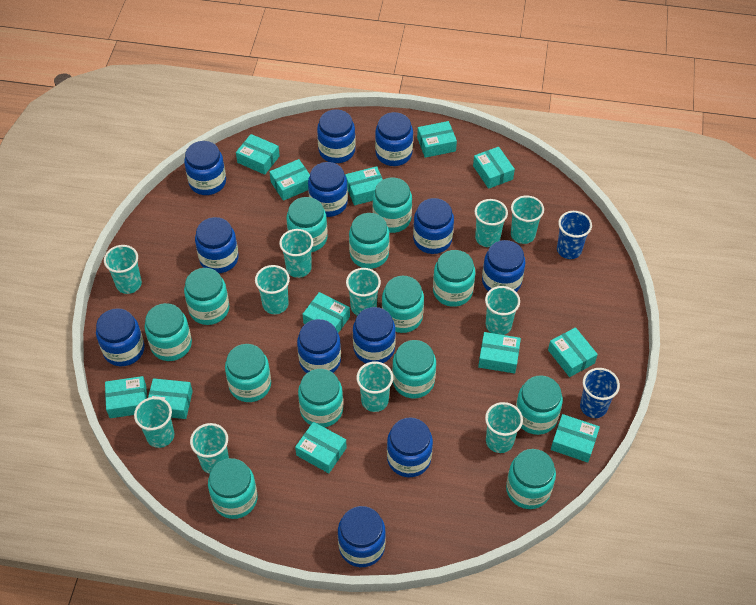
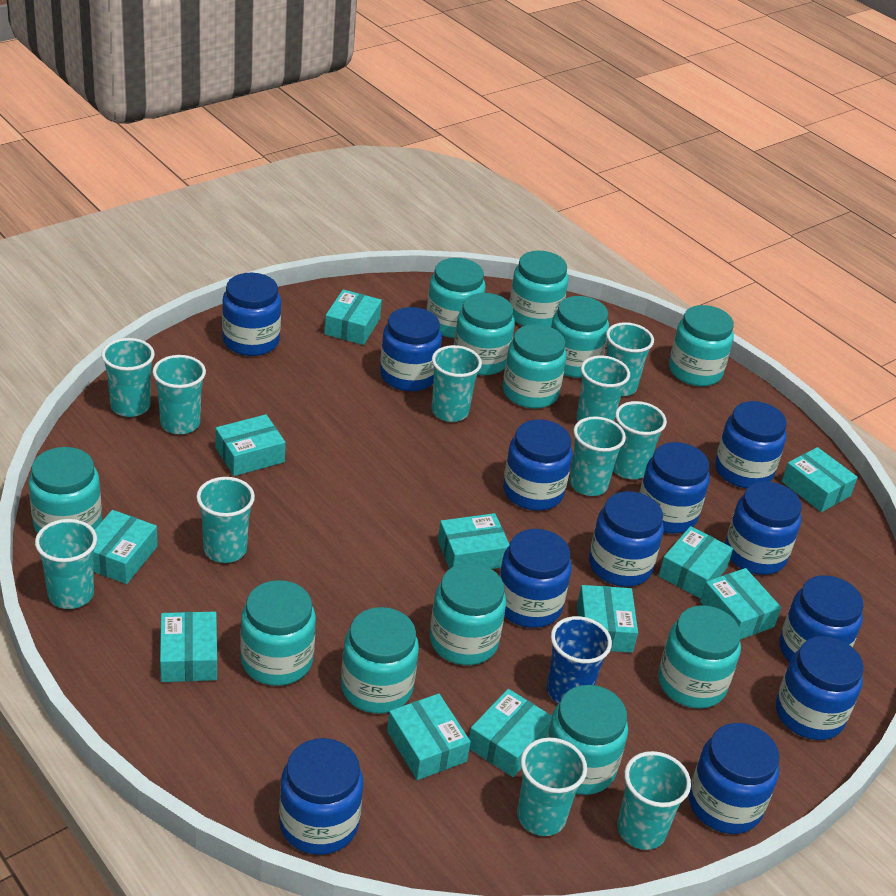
blue cup: 2 -> 1
turquoise box: 12 -> 11
turquoise jar: 13 -> 12

